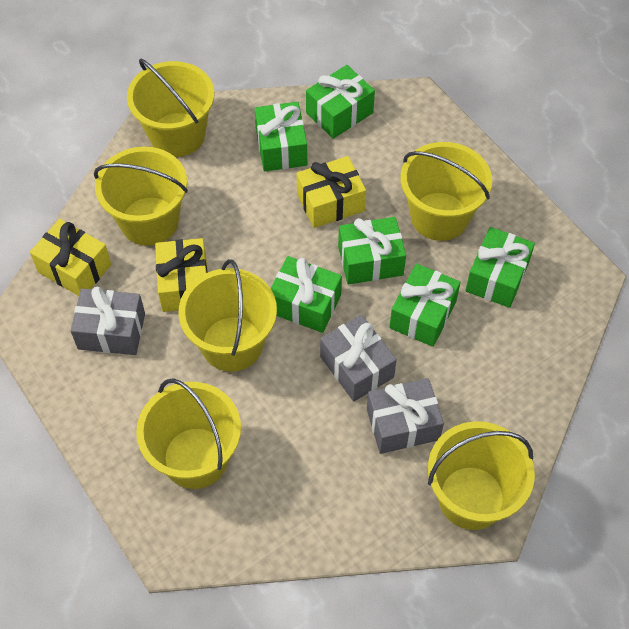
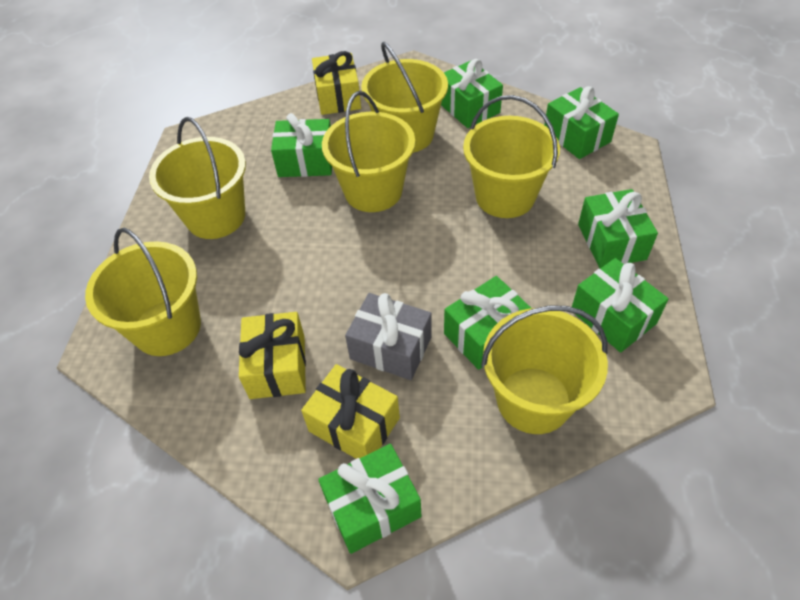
green gift: 6 -> 7
grey gift: 3 -> 1

